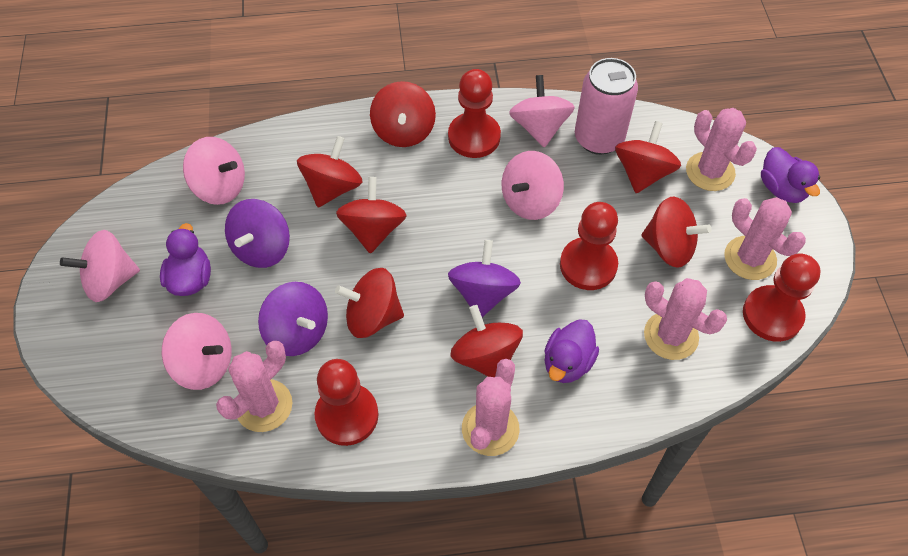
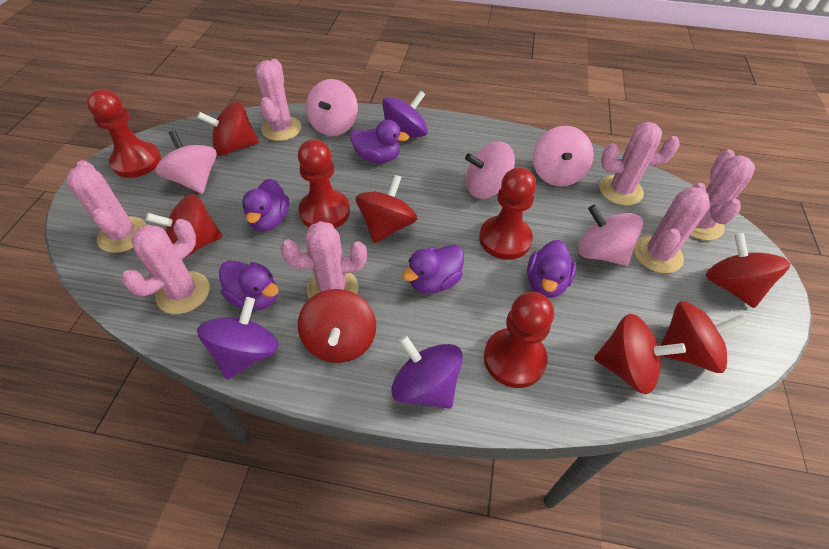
pink cactus: 5 -> 7
pink can: 1 -> 0
purple duck: 3 -> 5

